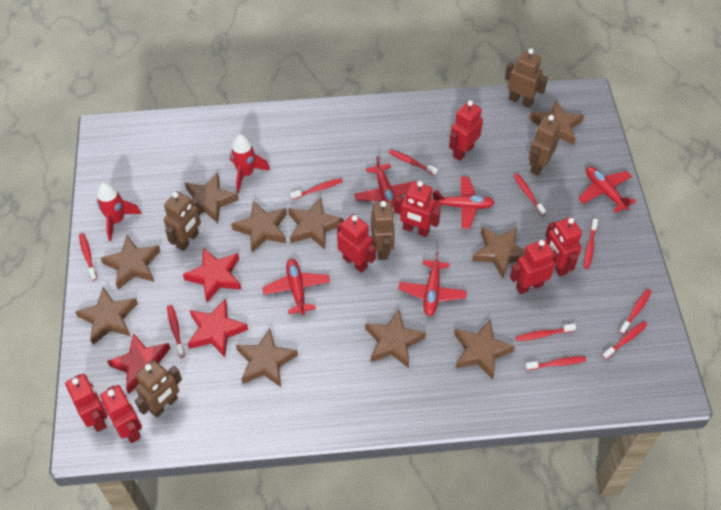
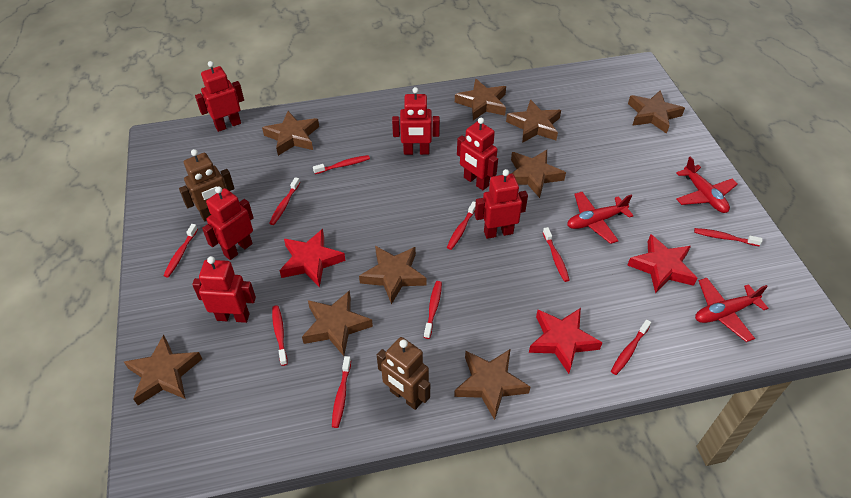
brown robot: 5 -> 2
brown star: 10 -> 9
red plane: 5 -> 3
red robot: 7 -> 6
red rocket: 2 -> 0

